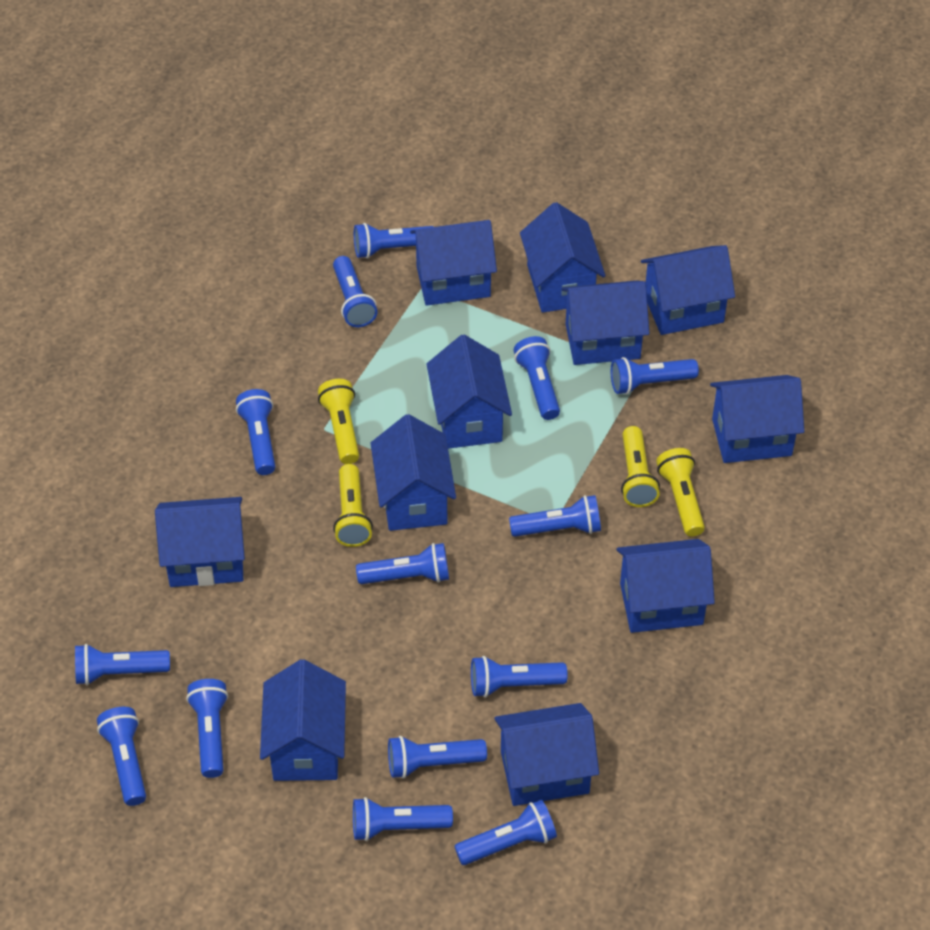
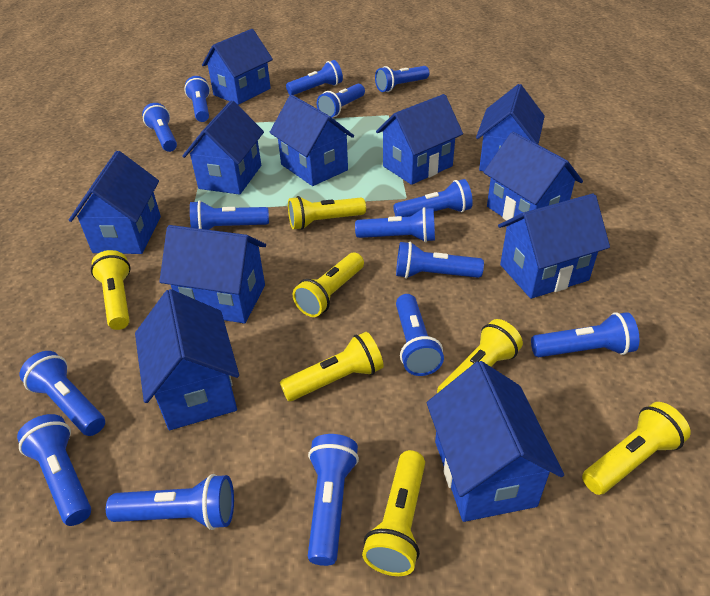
blue flashlight: 14 -> 15
yellow flashlight: 4 -> 7

